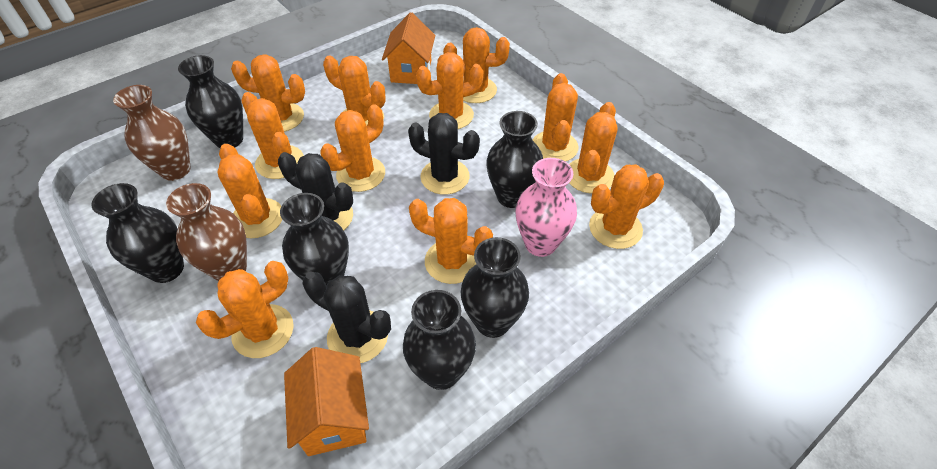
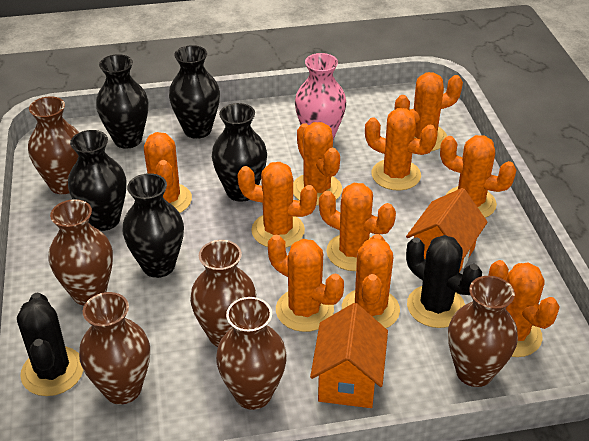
black cactus: 3 -> 2
black vase: 6 -> 5
brown vase: 2 -> 6
orange cactus: 12 -> 10

